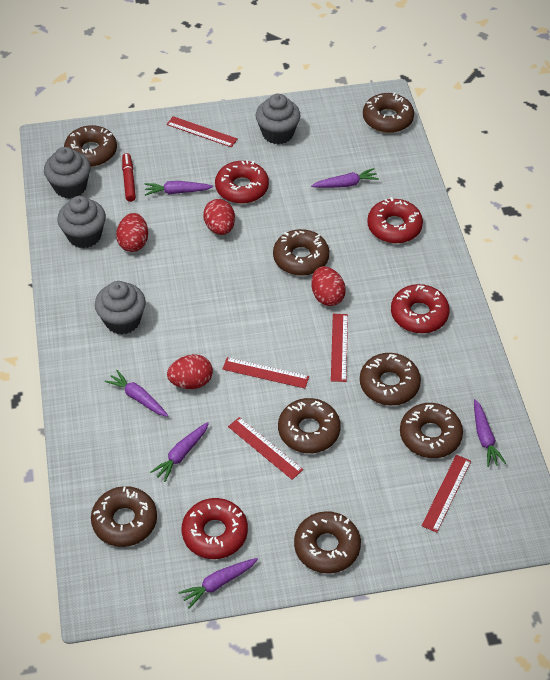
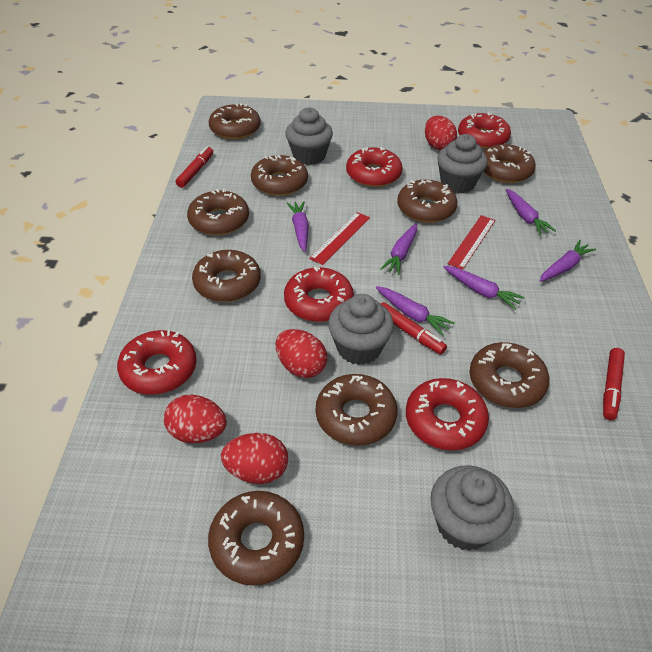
brown donut: 8 -> 9
red donut: 4 -> 5
red marker: 1 -> 3
red ruler: 5 -> 2

